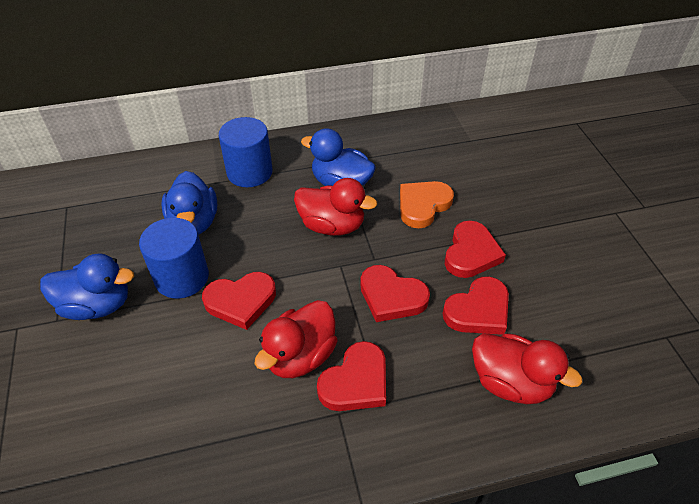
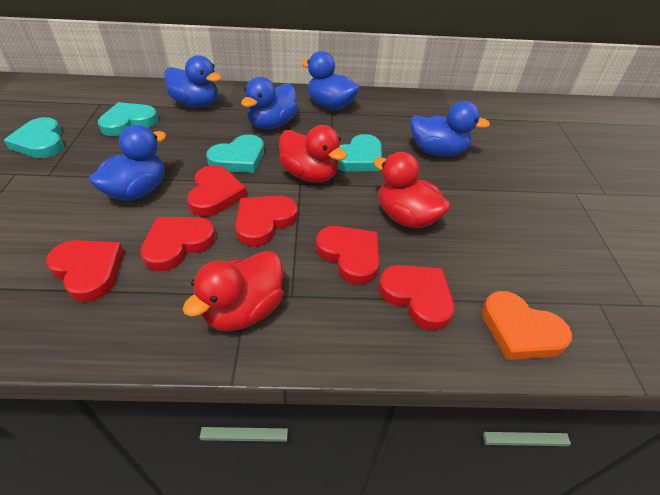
blue cylinder: 2 -> 0
blue duck: 3 -> 5
red heart: 5 -> 6
turquoise heart: 0 -> 4

